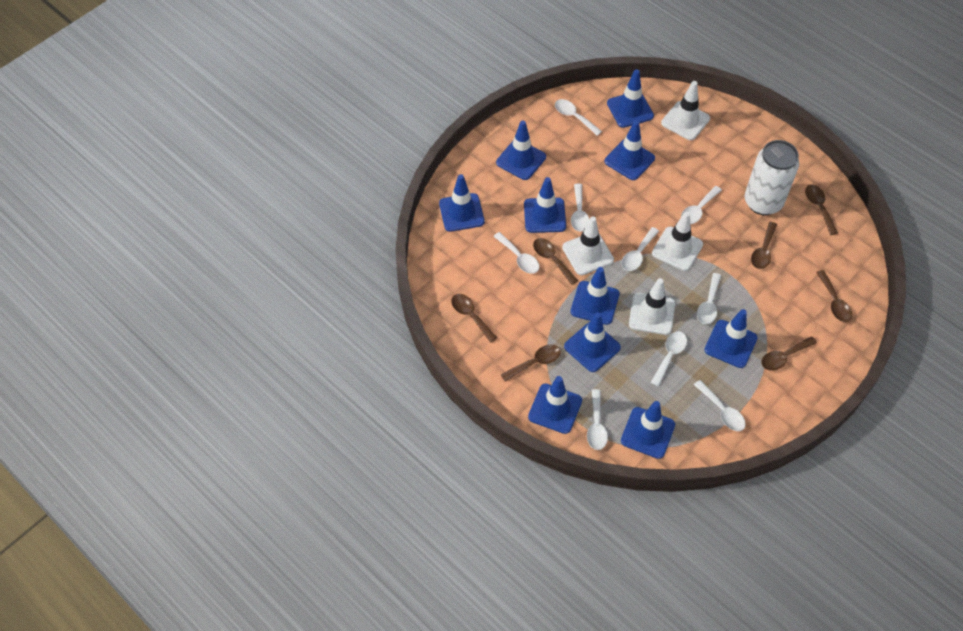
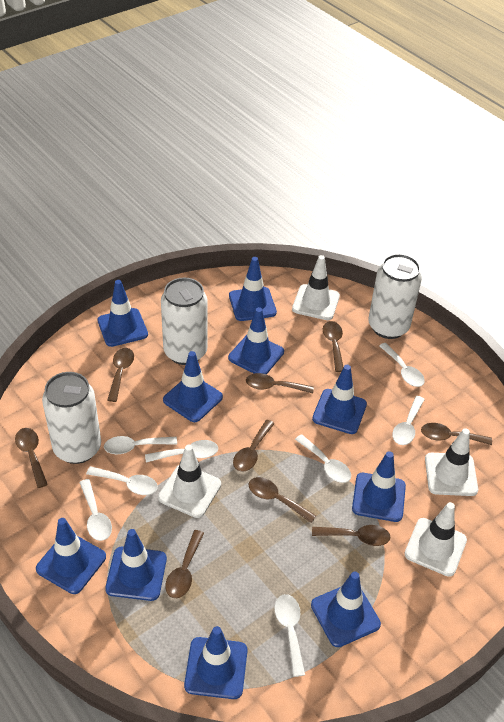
brown spoon: 7 -> 9
white can: 1 -> 3
white spoon: 9 -> 8

